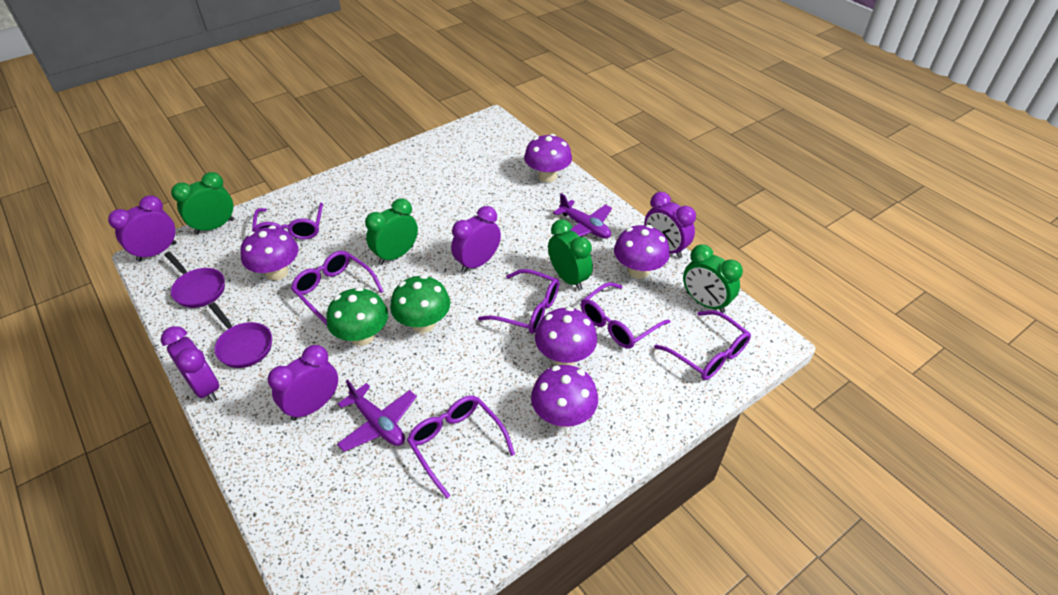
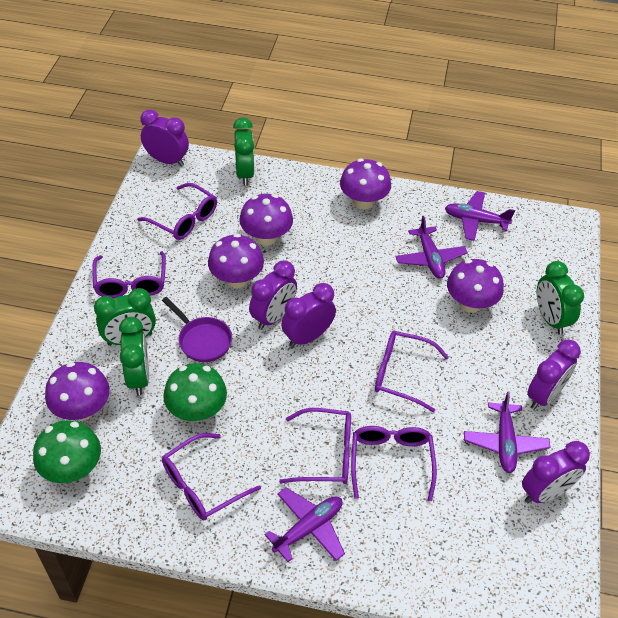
purple pan: 2 -> 1
purple plane: 2 -> 4

